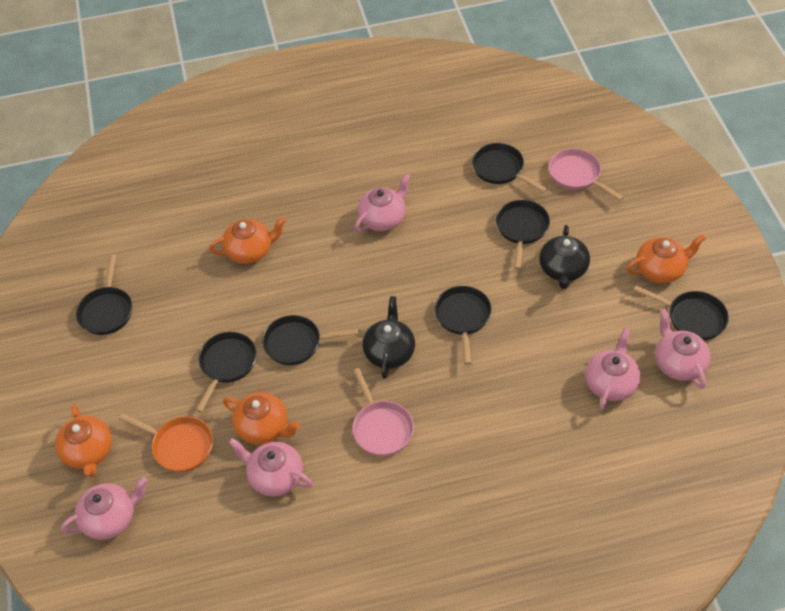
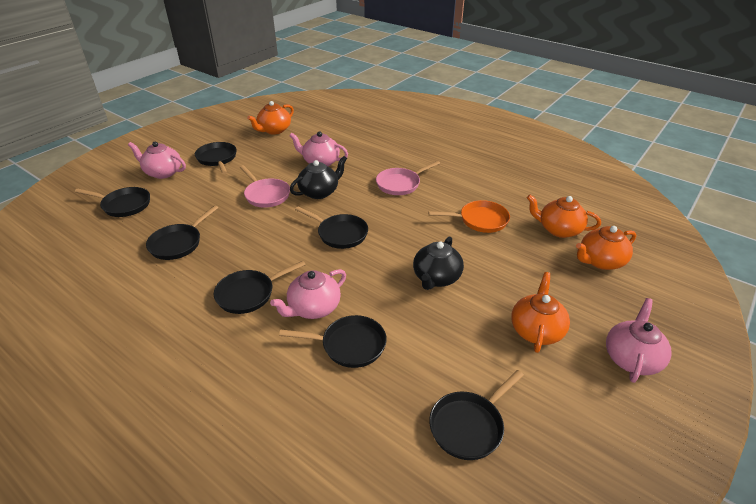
pink teapot: 5 -> 4

